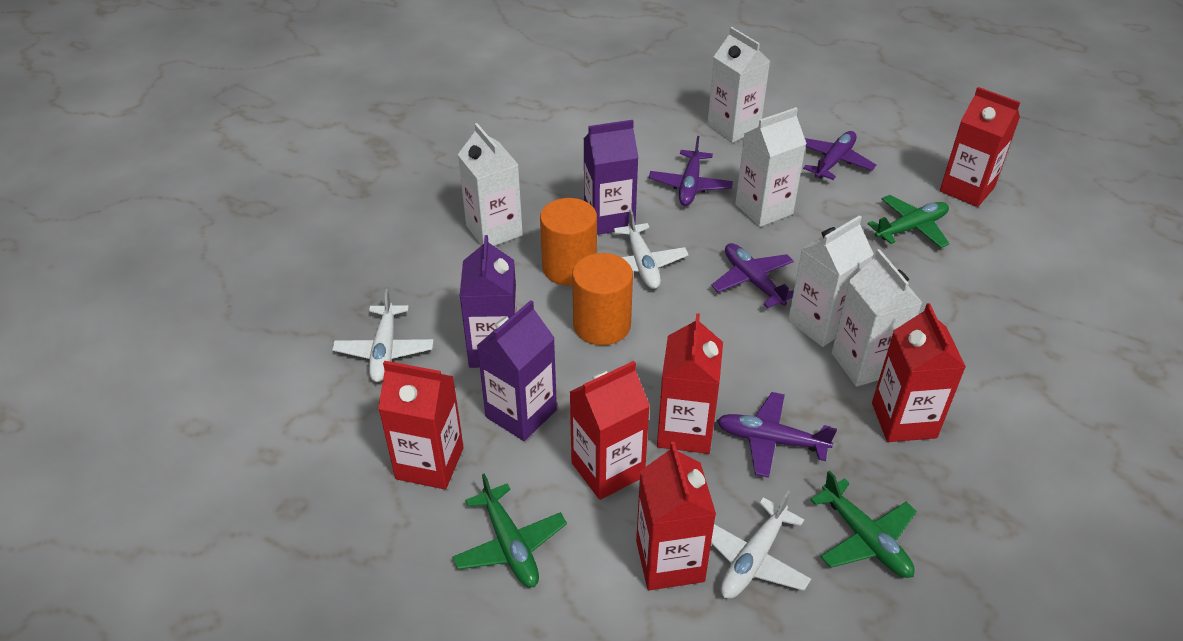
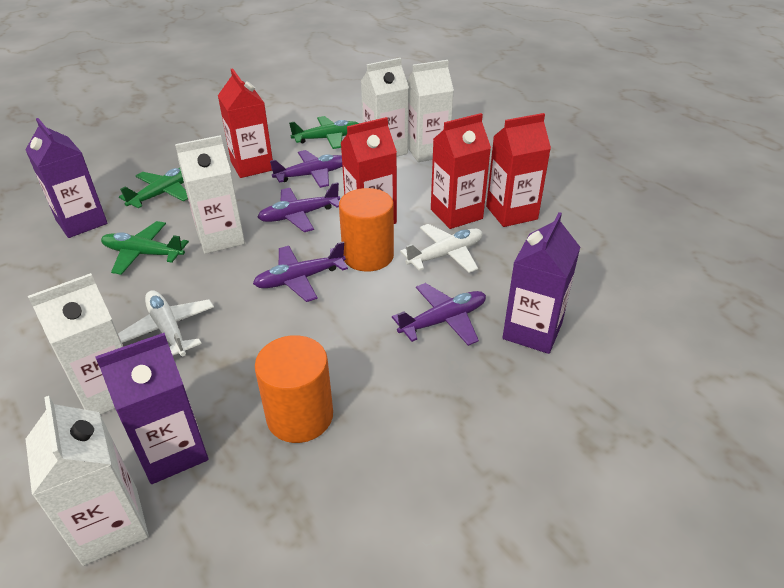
red carton: 6 -> 4
white plane: 3 -> 2

